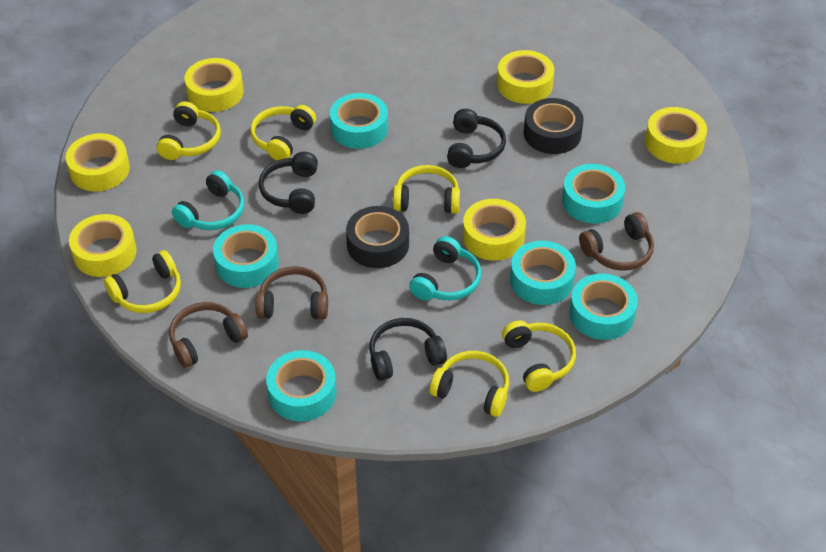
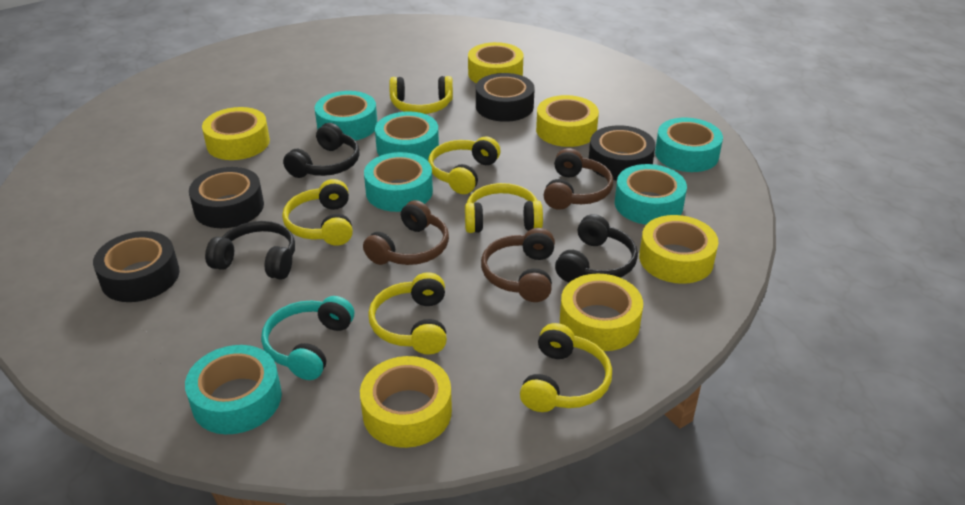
black tape: 2 -> 4
turquoise headphones: 2 -> 1

